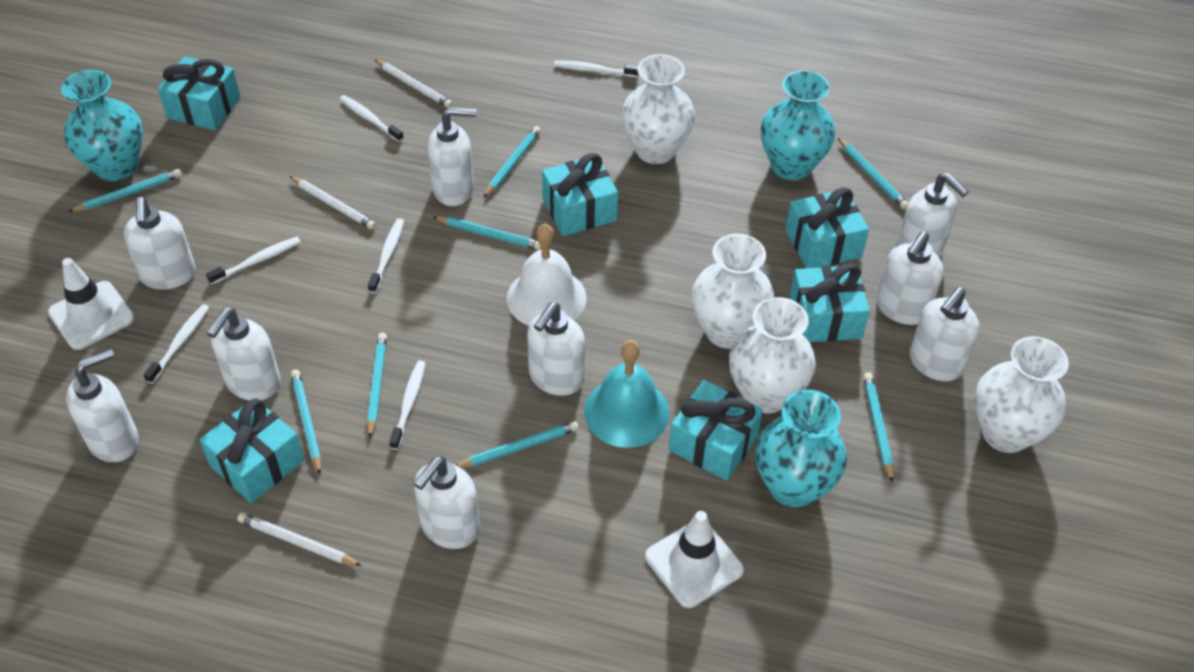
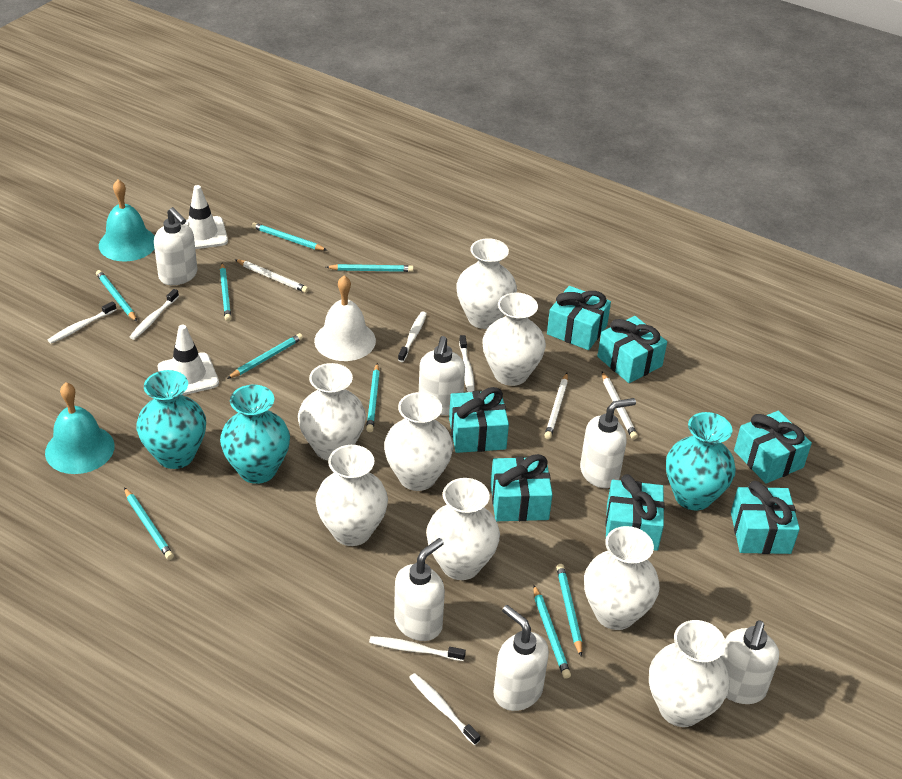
turquoise bell: 1 -> 2
turquoise gift: 6 -> 7
turquoise pencil: 8 -> 9
white soap dispenser: 9 -> 6
white vase: 4 -> 8

